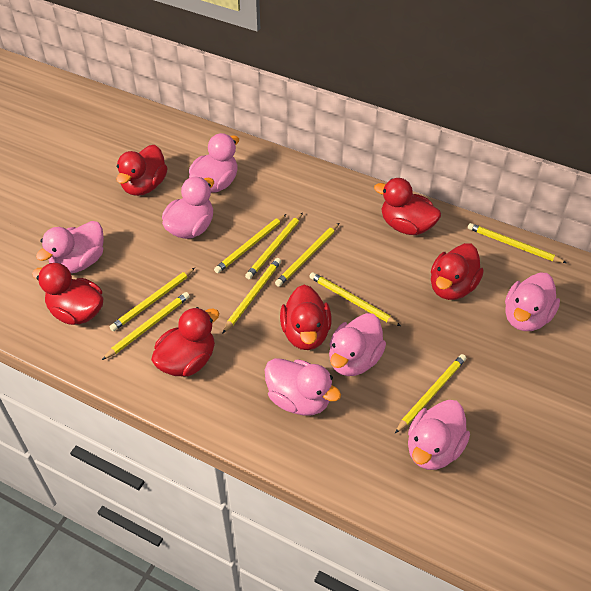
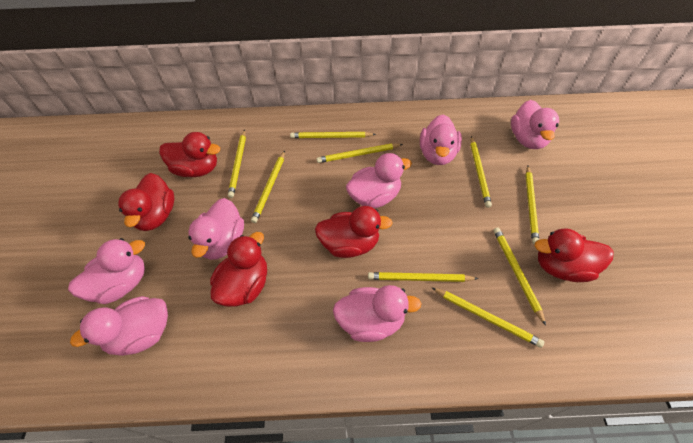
red duck: 6 -> 5

